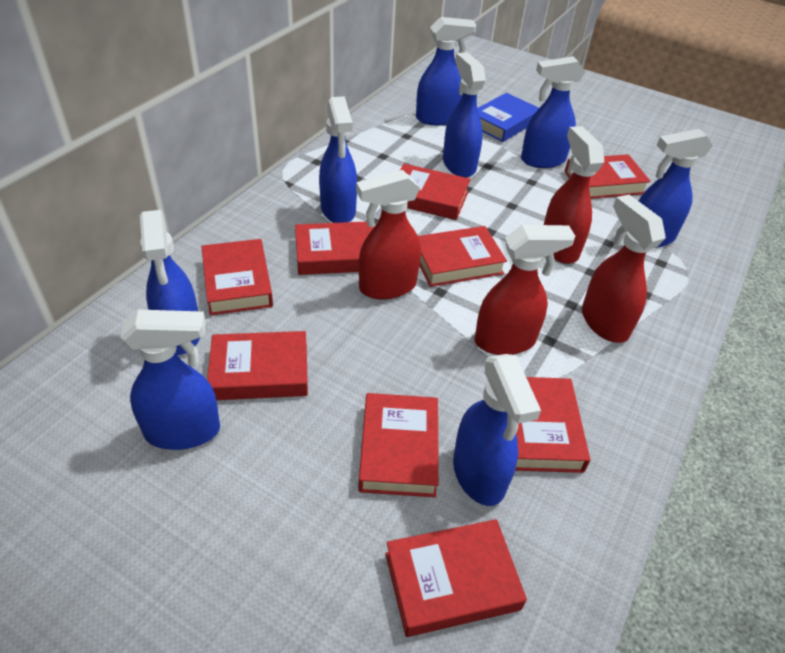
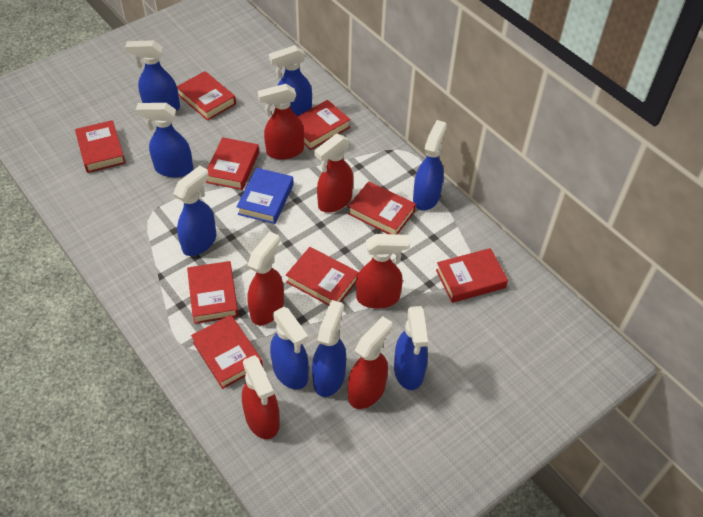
red spray bottle: 4 -> 6

